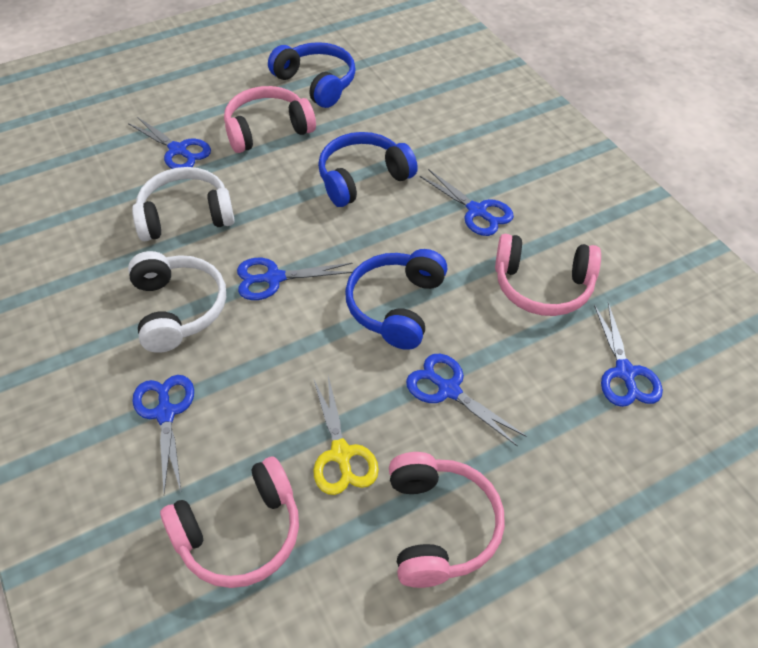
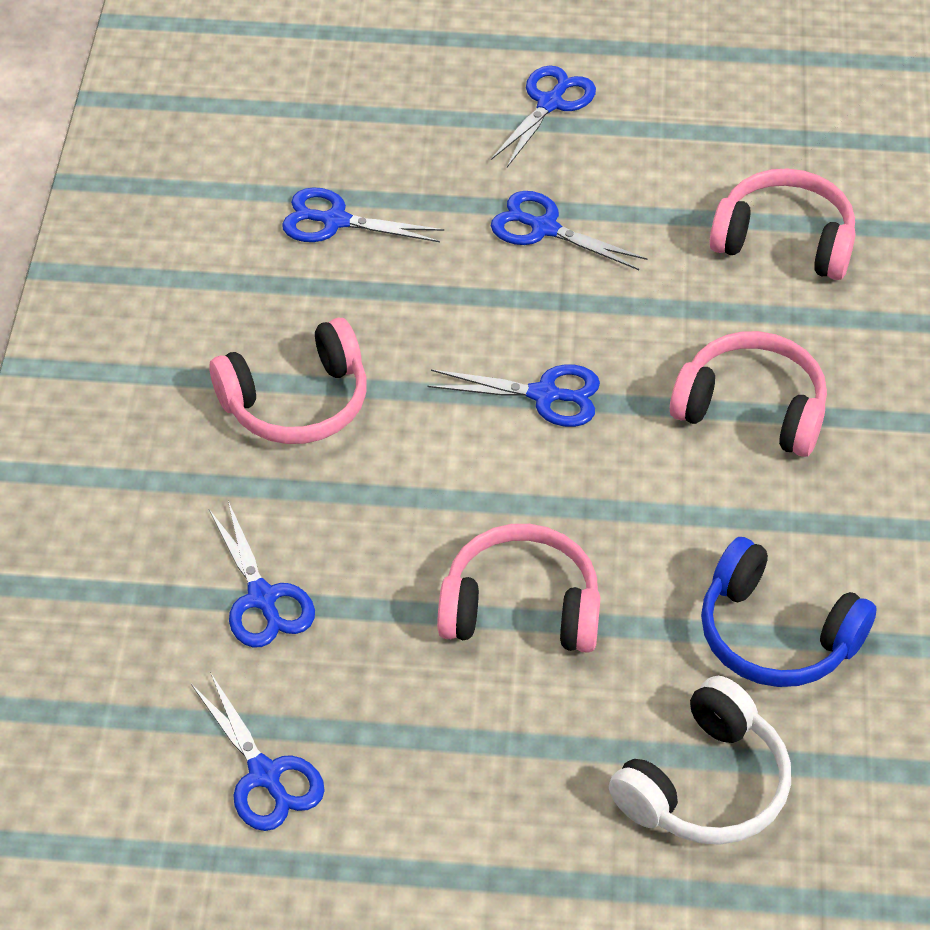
blue headphones: 3 -> 1
white headphones: 2 -> 1
yellow scissors: 1 -> 0

